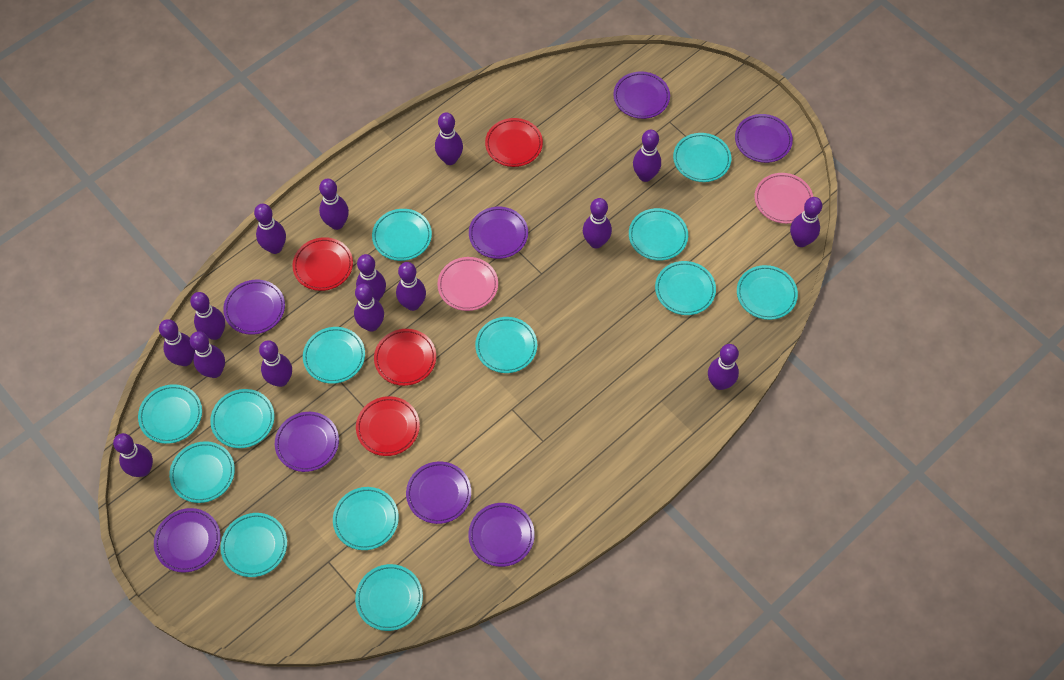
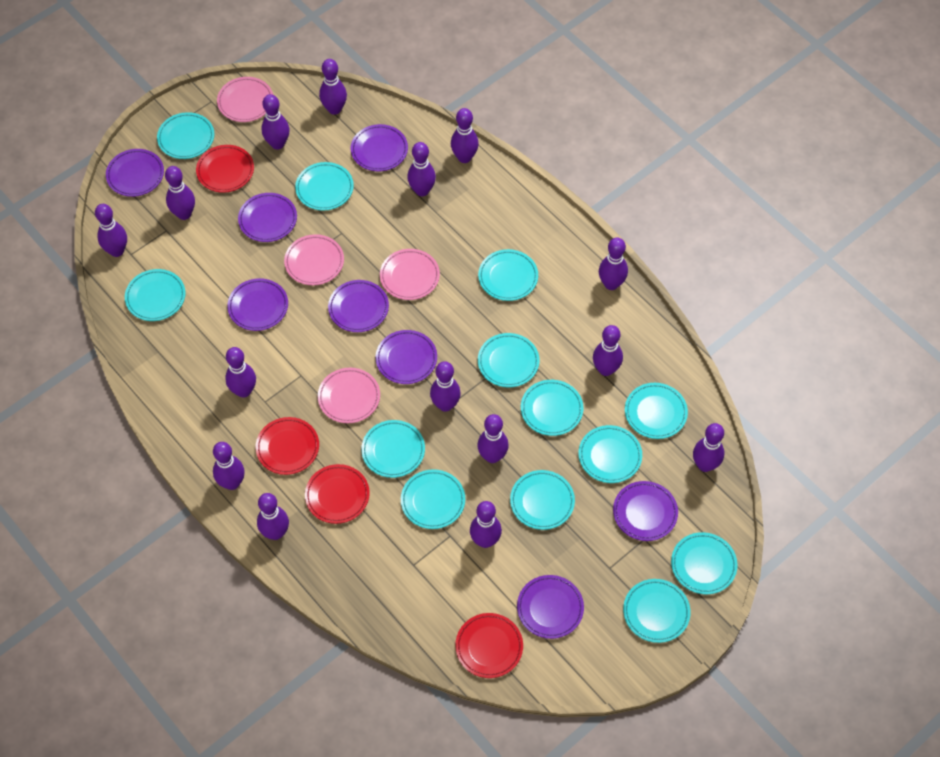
pink plate: 2 -> 4

